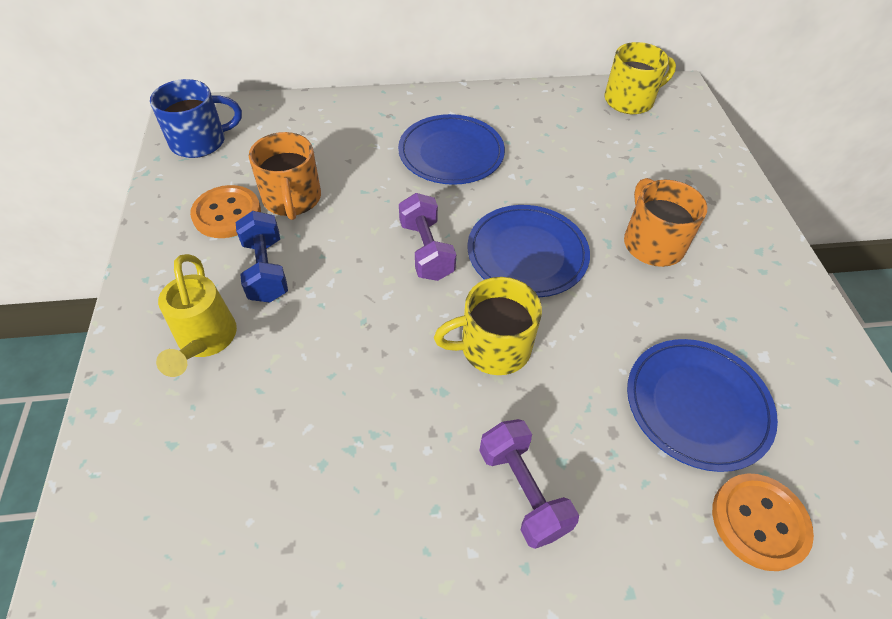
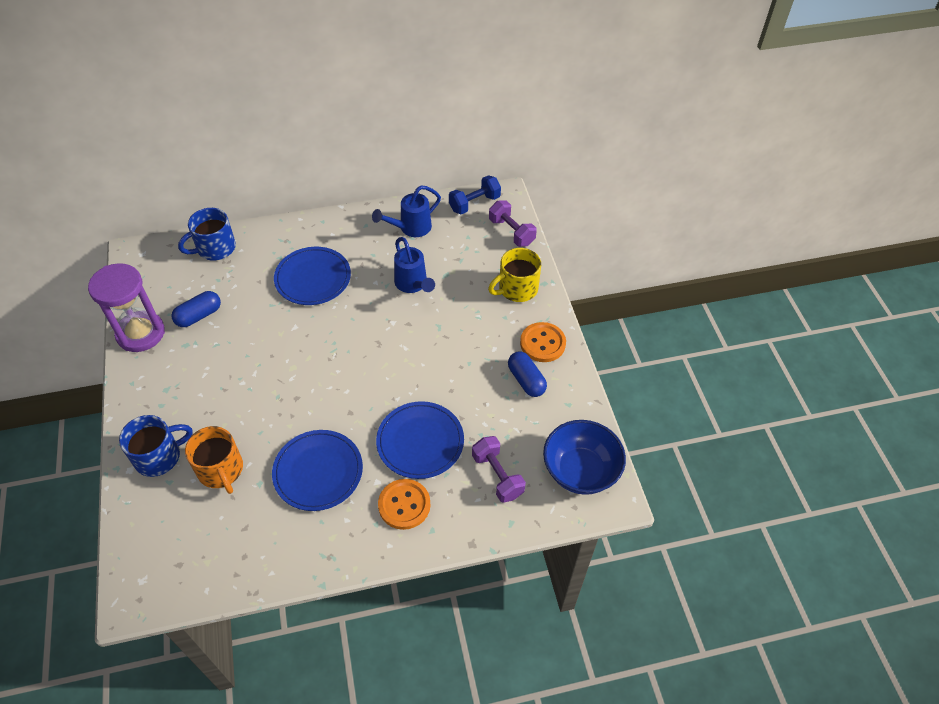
blue bowl: 0 -> 1
blue capsule: 0 -> 2
blue mug: 1 -> 2
blue watering can: 0 -> 2
orange mug: 2 -> 1
purple hourglass: 0 -> 1
yellow mug: 2 -> 1
yellow watering can: 1 -> 0

